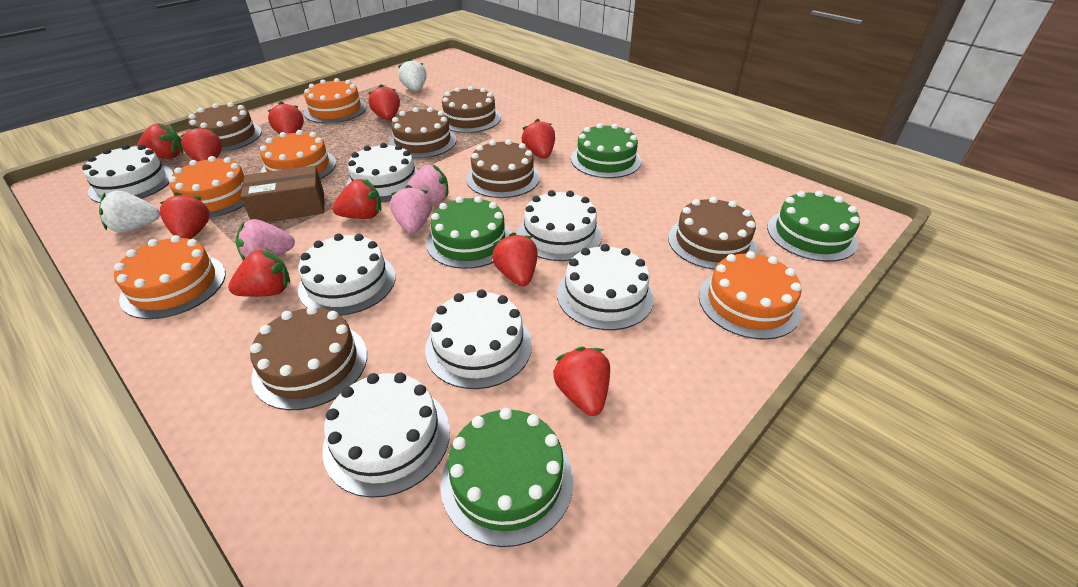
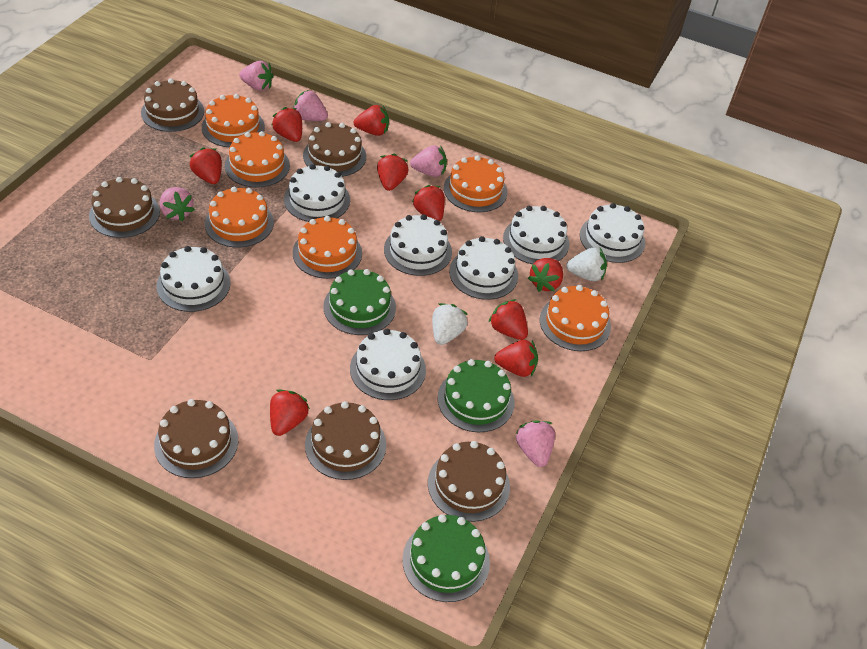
brown box: 1 -> 0
green cake: 4 -> 3
orange cake: 5 -> 6
pink strawberry: 3 -> 5
red strawberry: 10 -> 9

